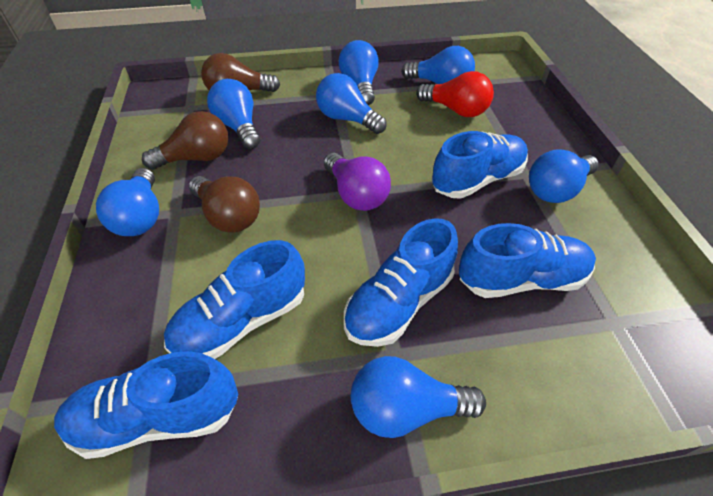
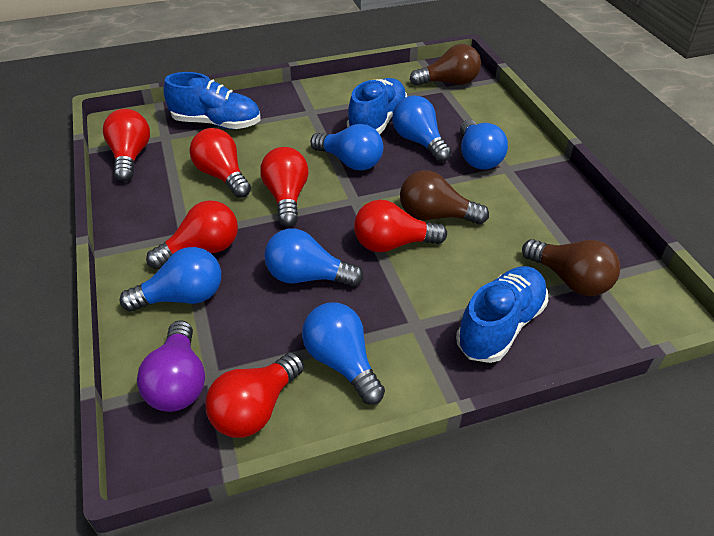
blue light bulb: 7 -> 6
blue shoe: 5 -> 3
red light bulb: 1 -> 6

